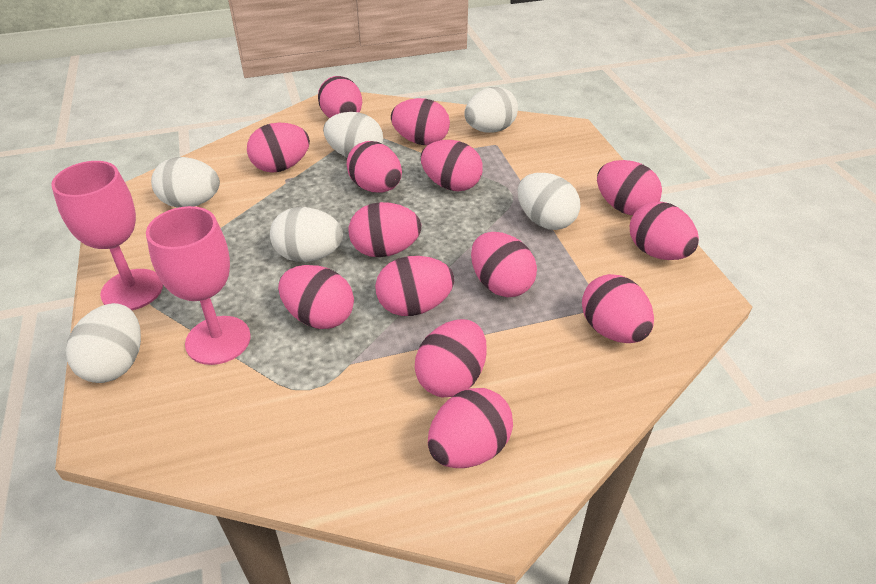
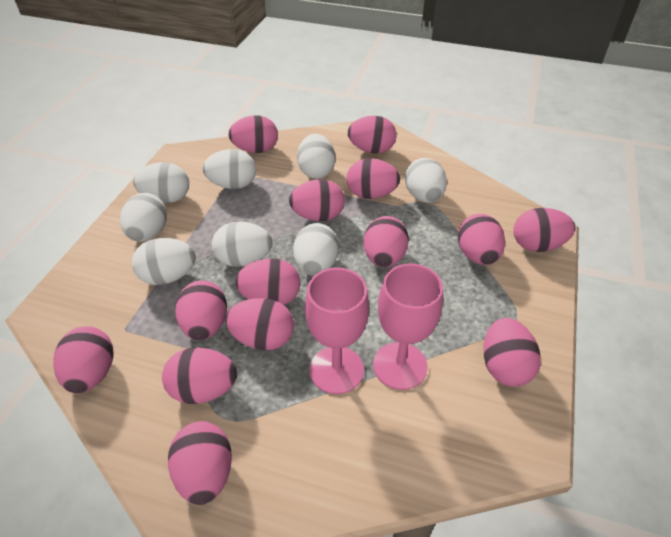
white egg: 6 -> 8

